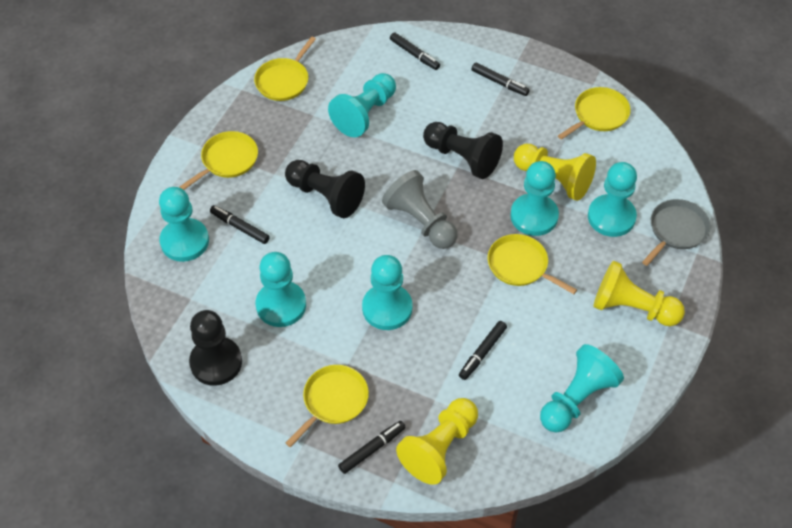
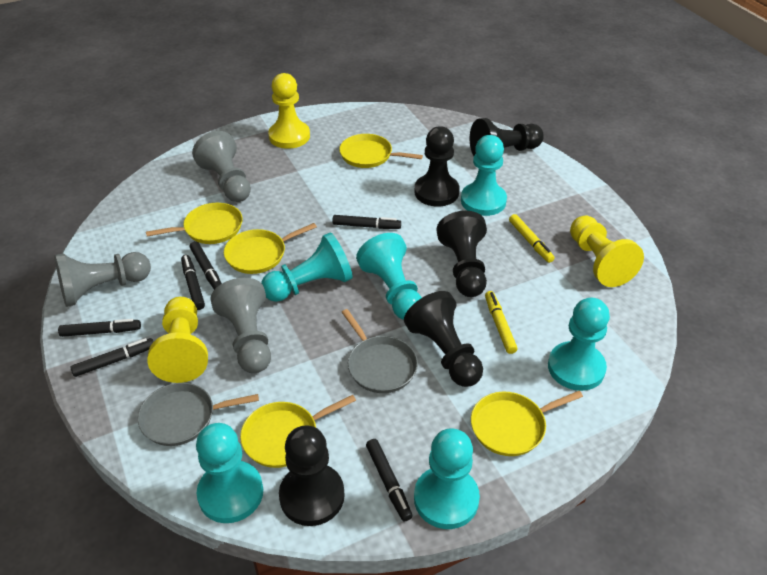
black marker: 5 -> 6
black pawn: 3 -> 5
grey pan: 1 -> 2
grey pawn: 1 -> 3
turquoise pawn: 7 -> 6
yellow marker: 0 -> 2

